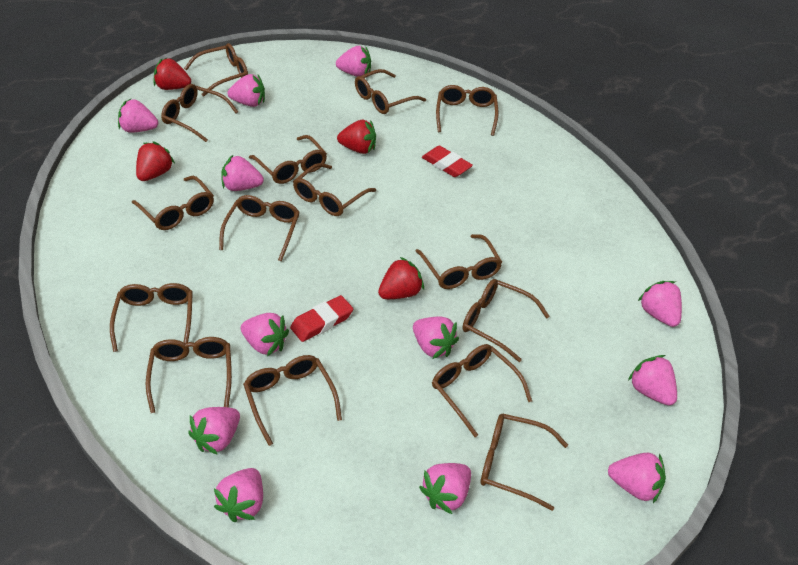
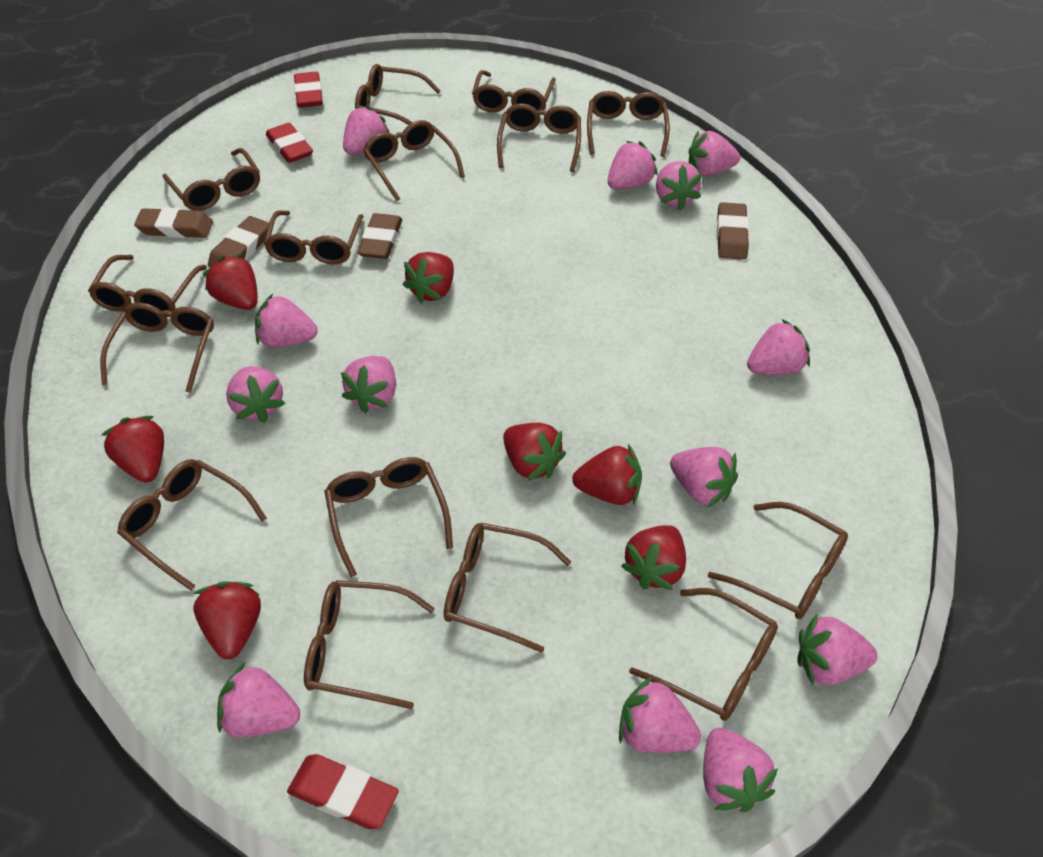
brown eraser: 0 -> 4
pink strawberry: 12 -> 13
red eraser: 2 -> 3
red strawberry: 4 -> 7

